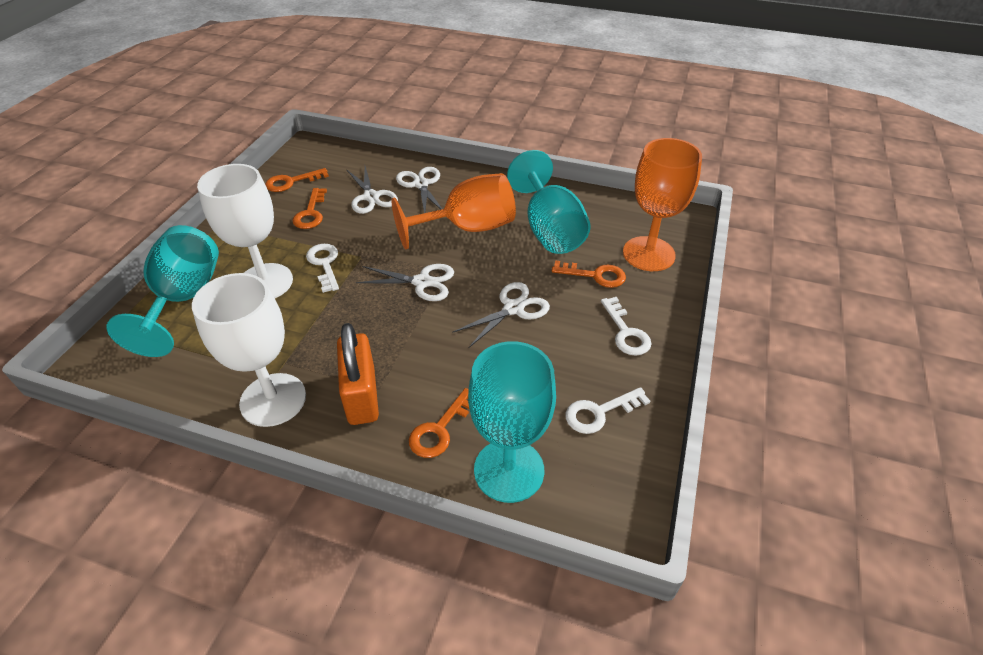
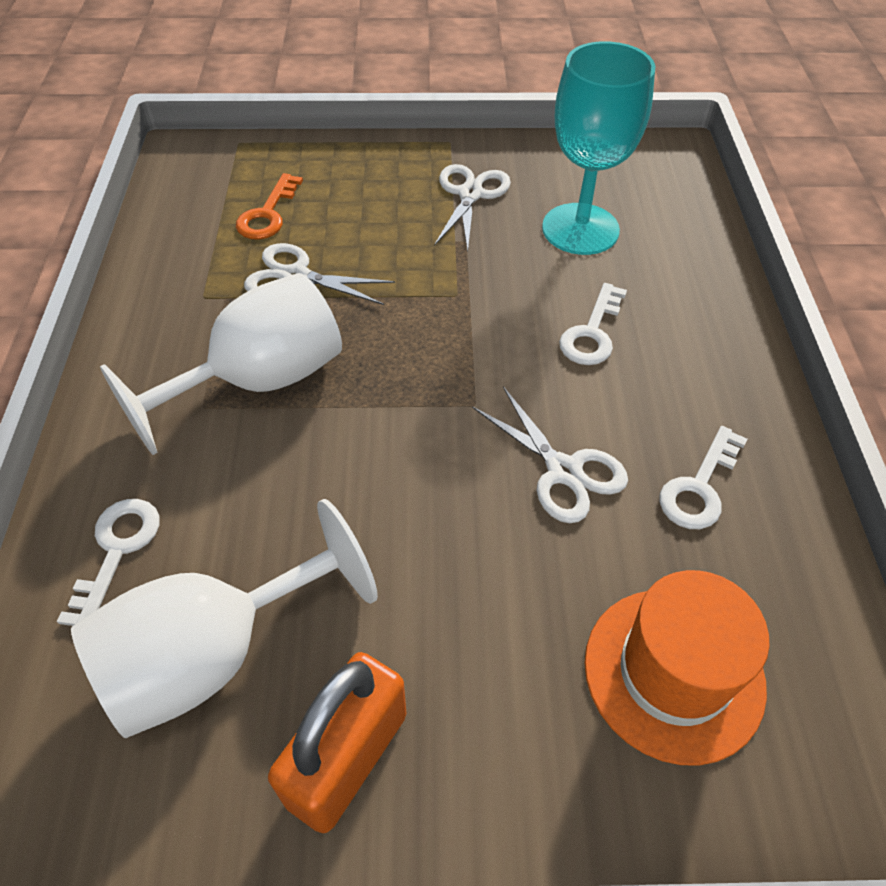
orange goblet: 2 -> 0
orange hat: 0 -> 1
orange key: 4 -> 1
turquoise goblet: 3 -> 1
white scissors: 4 -> 3

